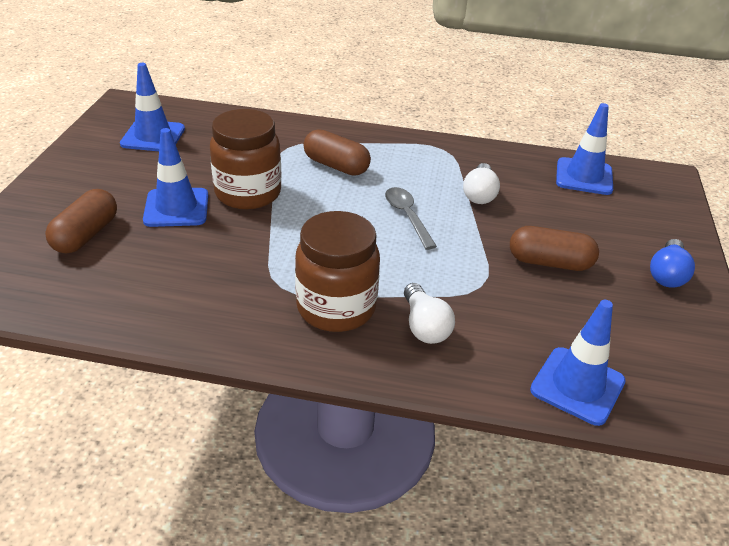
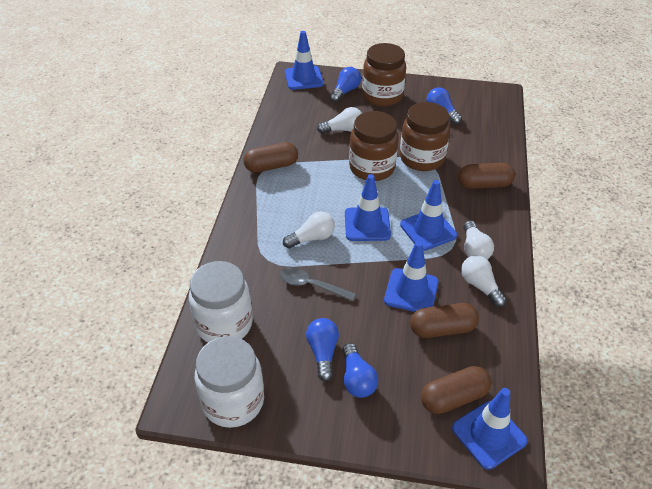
blue light bulb: 1 -> 4
blue traffic cone: 4 -> 5
brown capsule: 3 -> 4
brown jar: 2 -> 3
white jar: 0 -> 2
white light bulb: 2 -> 4

